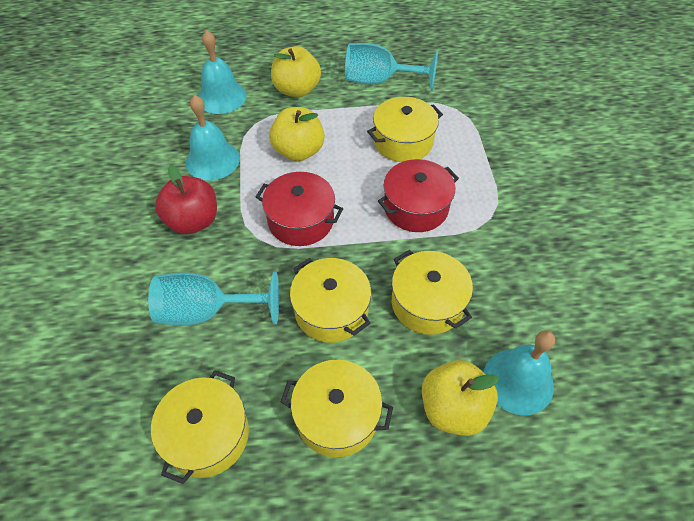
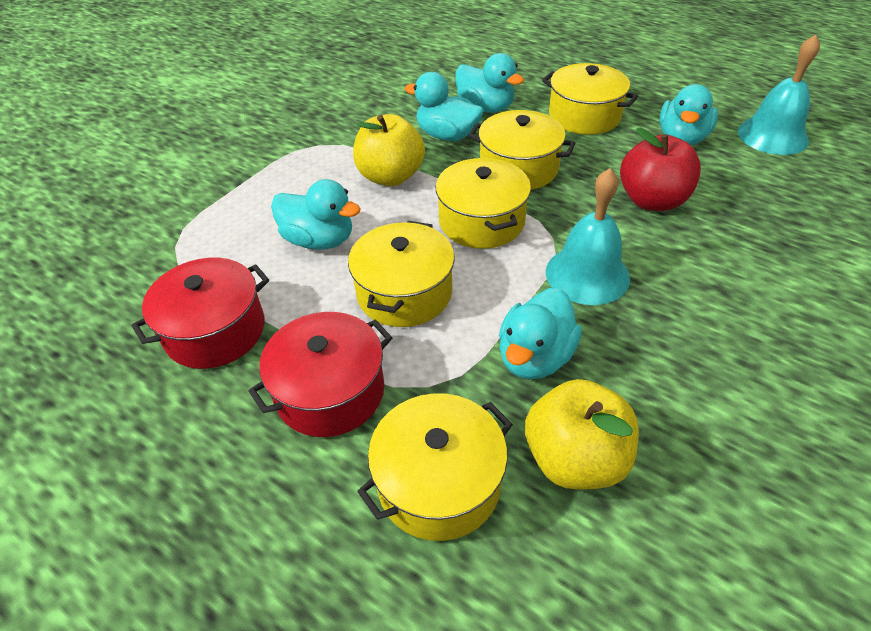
turquoise bell: 3 -> 2
turquoise duck: 0 -> 5
turquoise goblet: 2 -> 0
yellow apple: 3 -> 2

